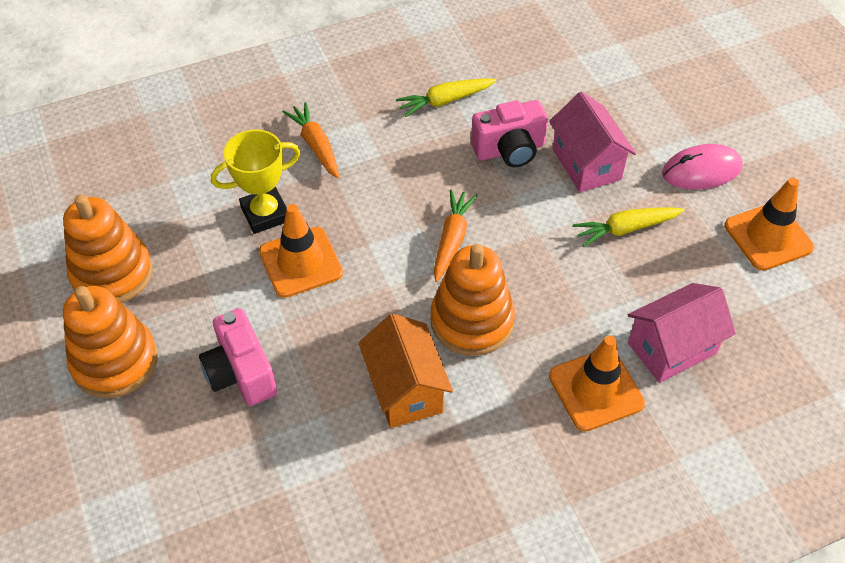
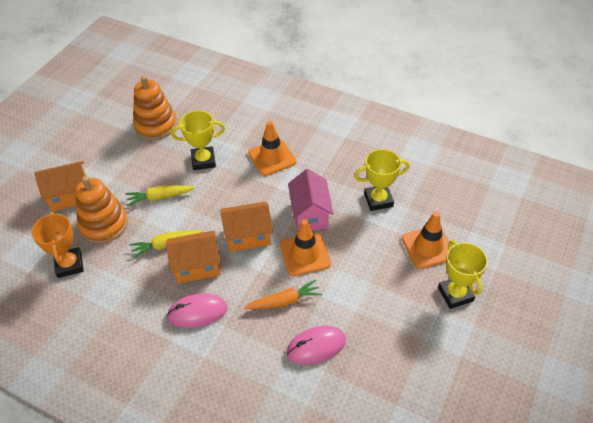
orange carrot: 2 -> 1
orange house: 1 -> 3
orange stacking toy: 3 -> 2
orange trophy: 0 -> 1
pink camera: 2 -> 0
pink house: 2 -> 1
pink mouse: 1 -> 2
yellow trophy: 1 -> 3

